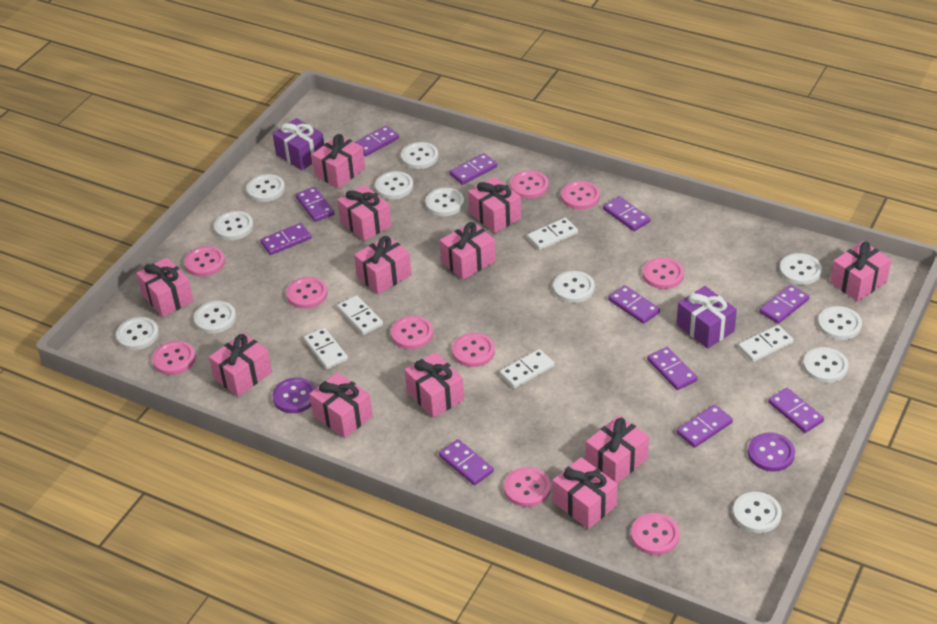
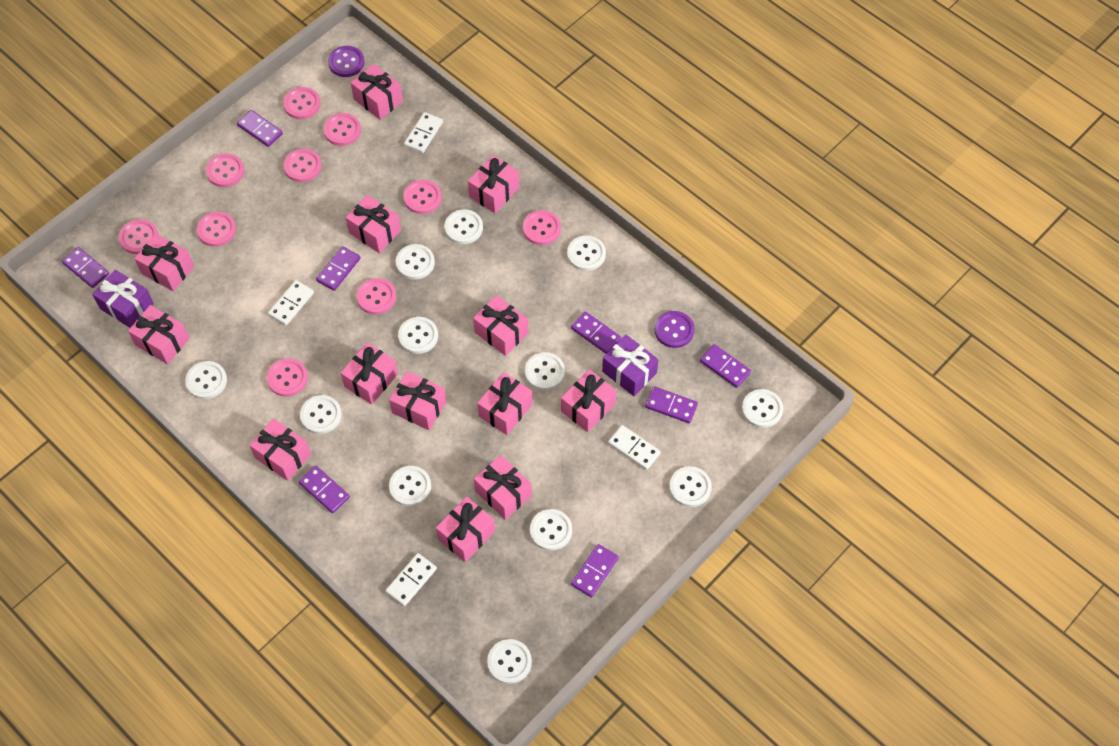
pink gift: 12 -> 13
purple domino: 11 -> 8
white domino: 5 -> 4

